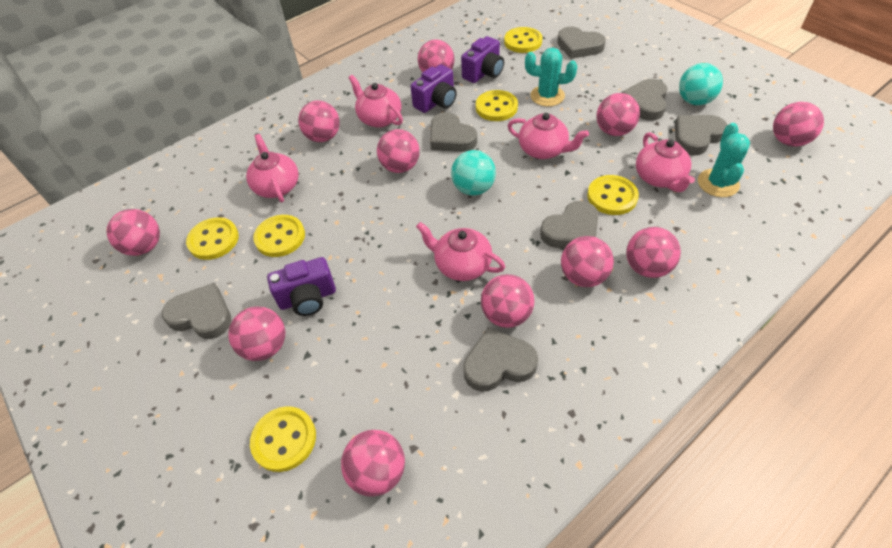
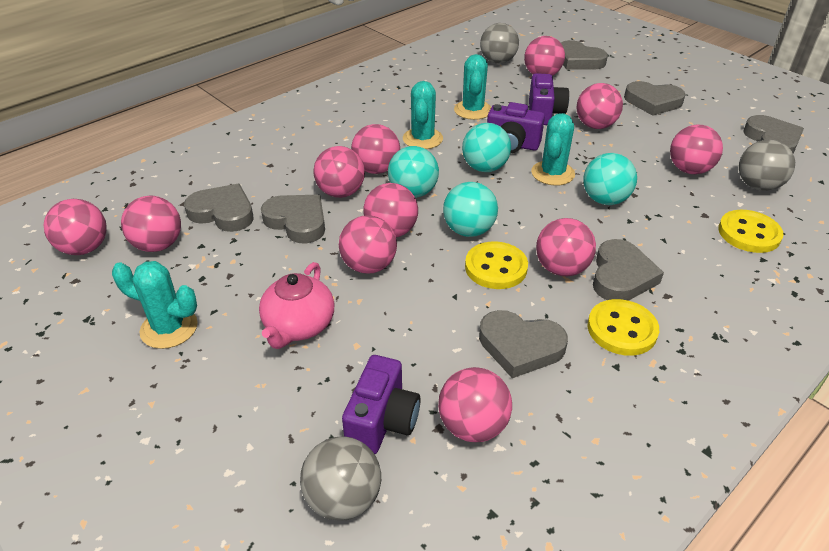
grey ball: 0 -> 3
pink teapot: 5 -> 1
turquoise ball: 2 -> 4
turquoise cactus: 2 -> 4
yellow button: 6 -> 3

